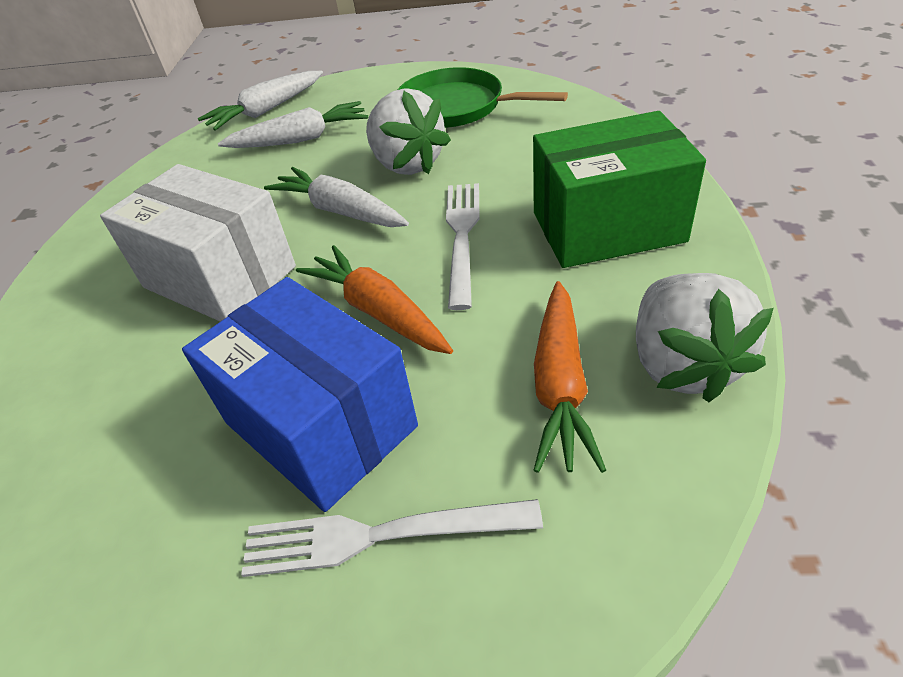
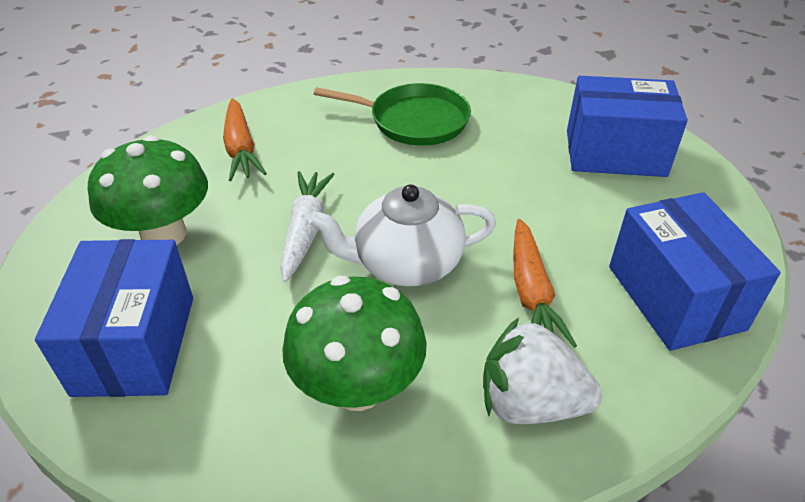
blue box: 1 -> 3
green box: 1 -> 0
green mushroom: 0 -> 2
white box: 1 -> 0
white carrot: 3 -> 1
white fork: 2 -> 0
white strawberry: 2 -> 1
white teapot: 0 -> 1

